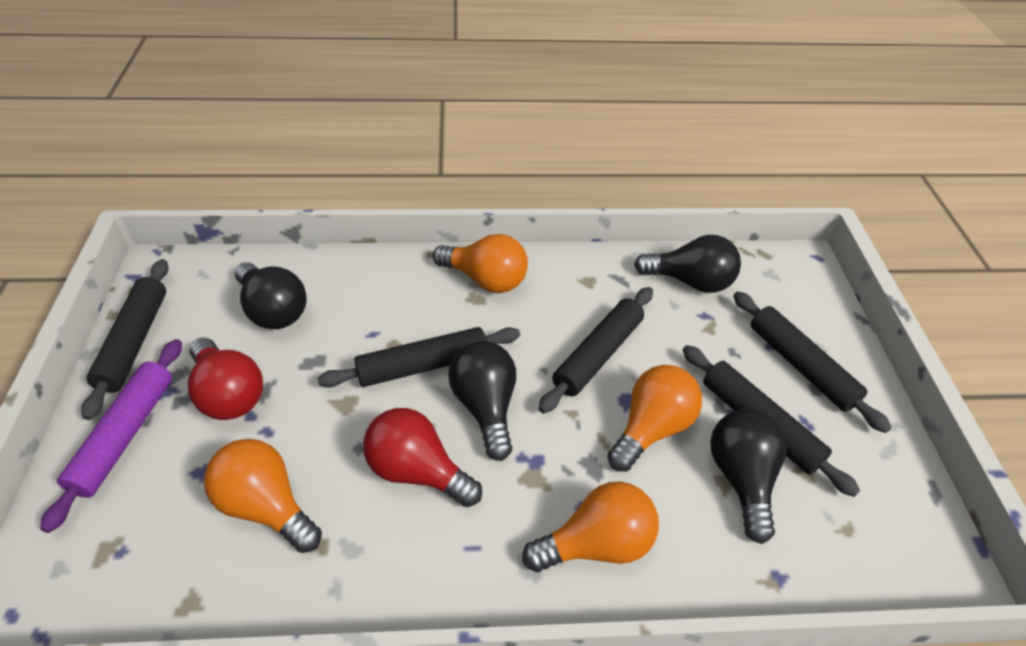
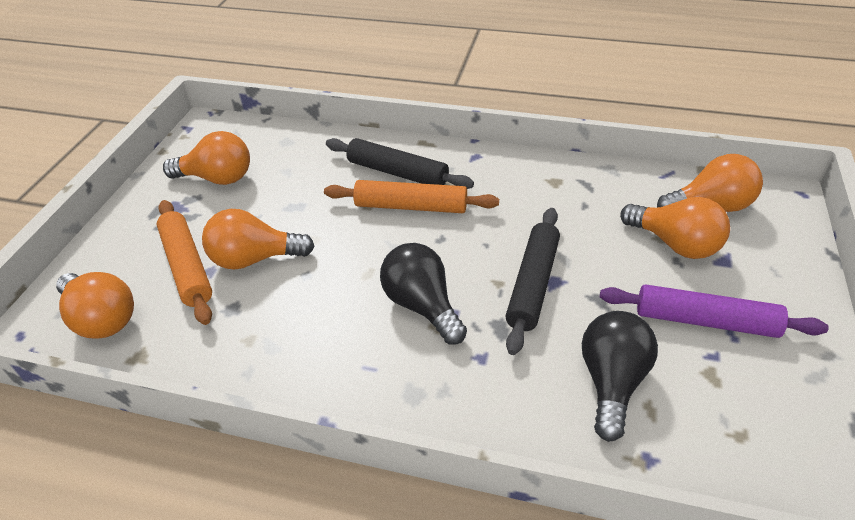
black light bulb: 4 -> 2
black rolling pin: 5 -> 2
orange light bulb: 4 -> 5
orange rolling pin: 0 -> 2
red light bulb: 2 -> 0

